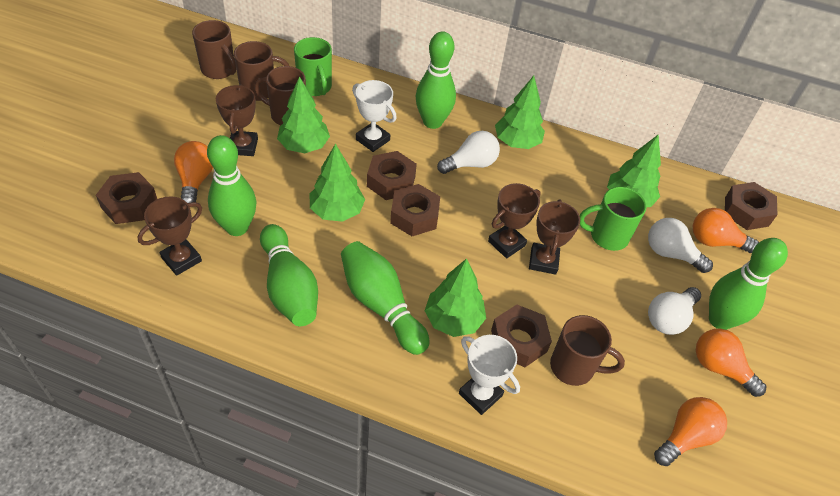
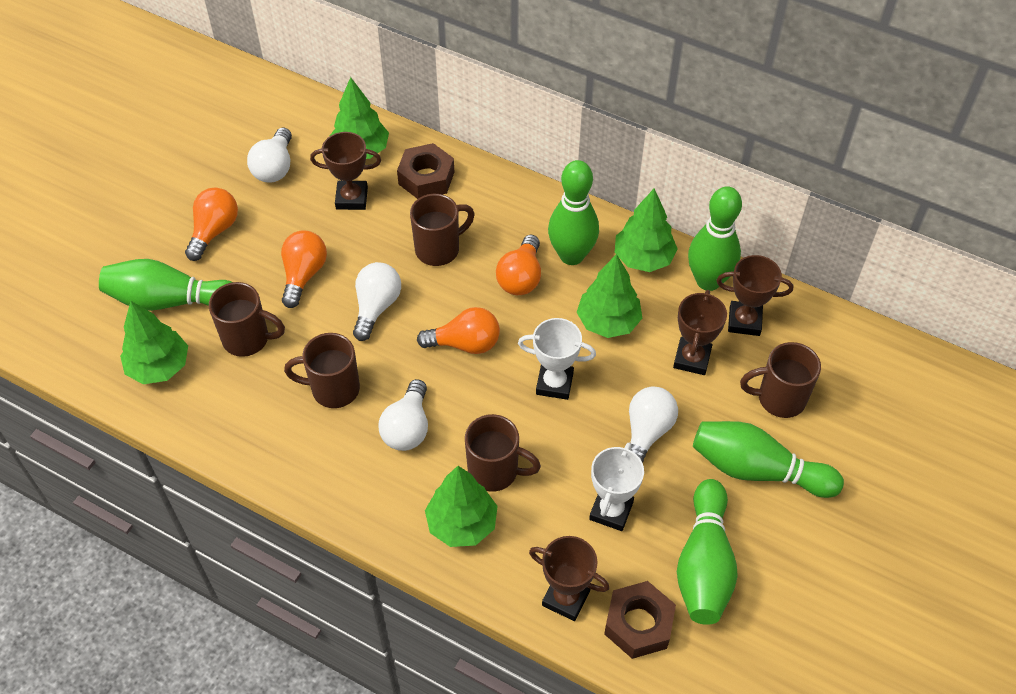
brown mug: 4 -> 5
brown nut: 5 -> 2
green mug: 2 -> 0
white light bulb: 3 -> 4

